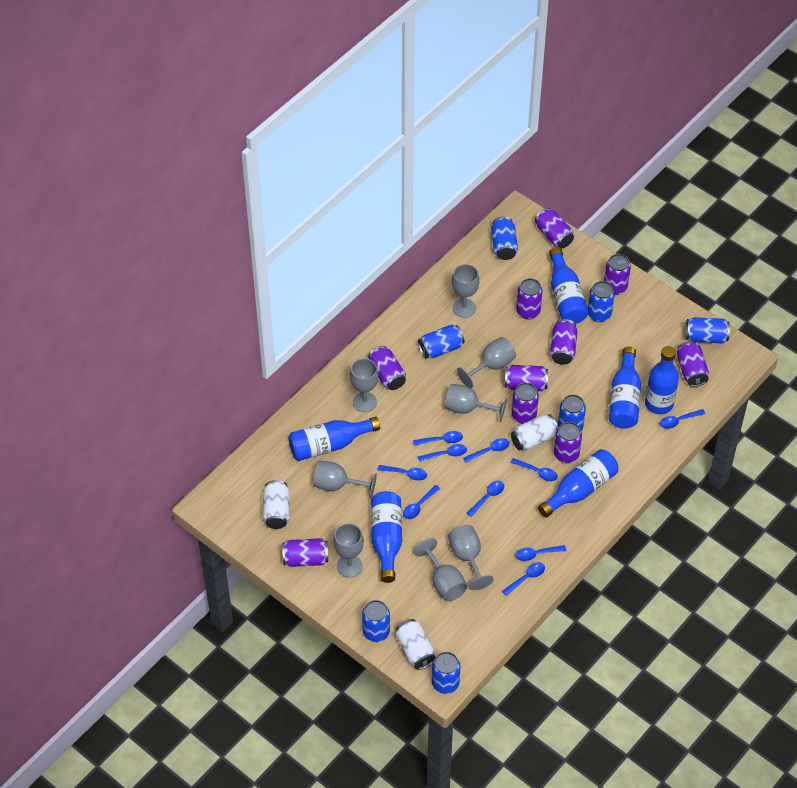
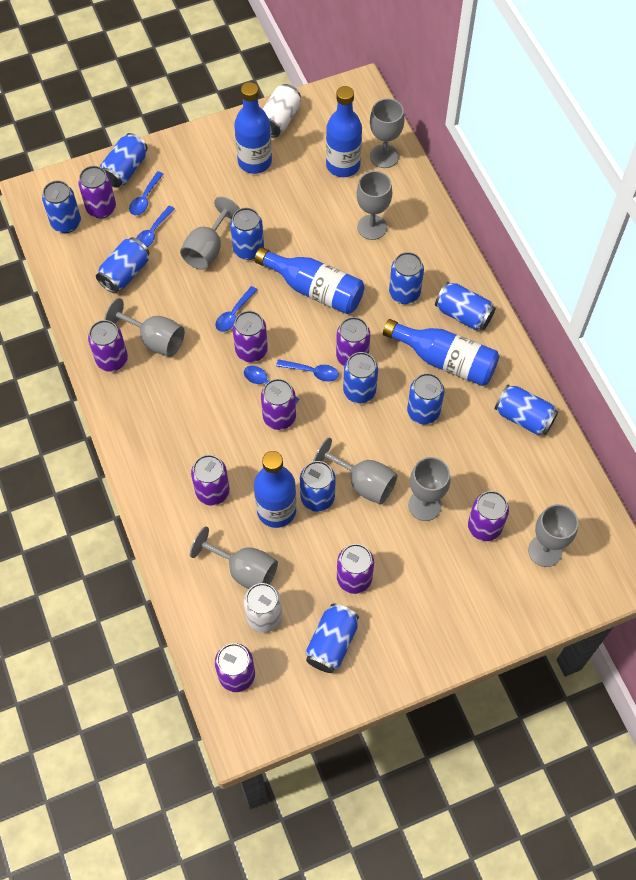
blue bottle: 6 -> 5
blue can: 7 -> 11
blue spoon: 10 -> 5
purple can: 10 -> 9
white can: 3 -> 2

